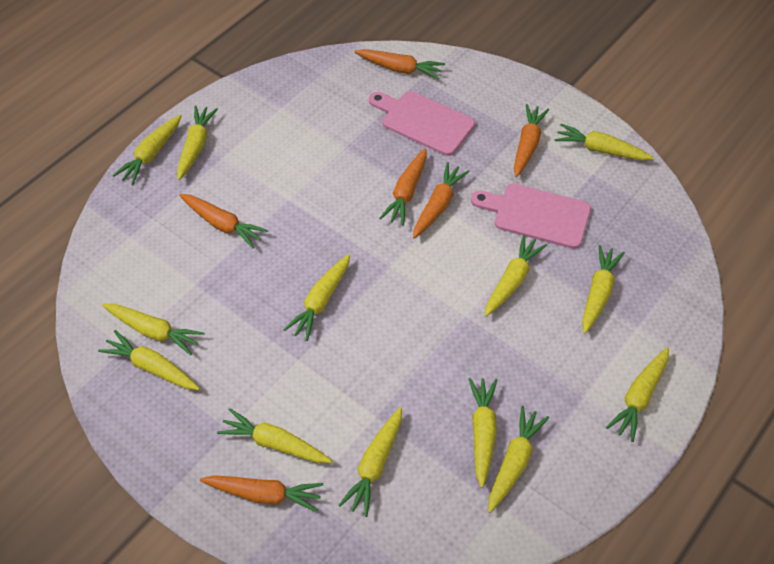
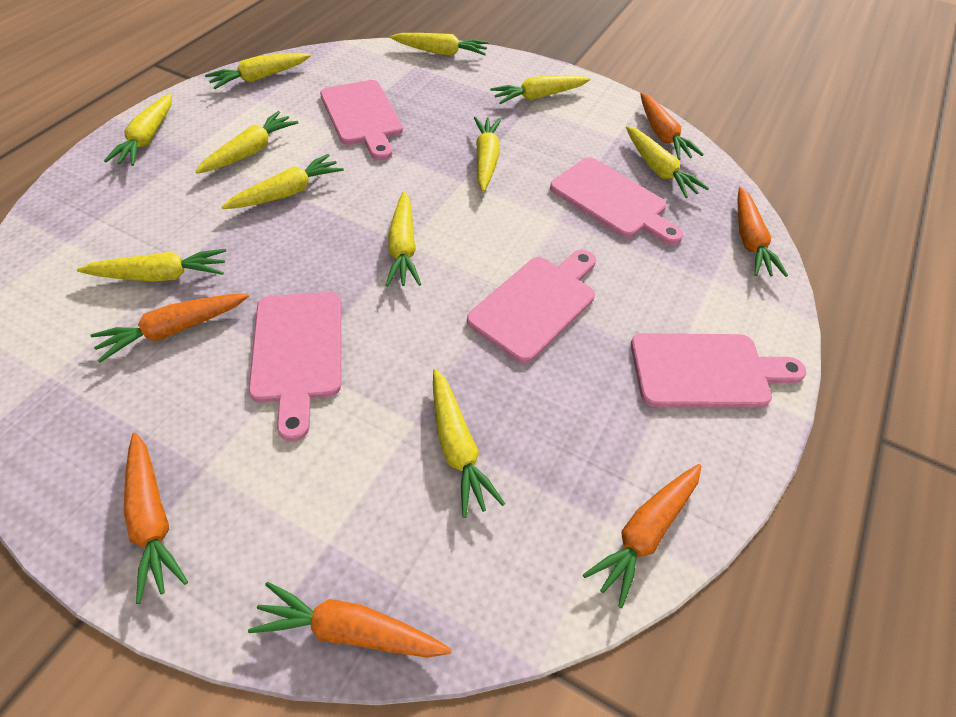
pink cutting board: 2 -> 5
yellow carrot: 13 -> 11

